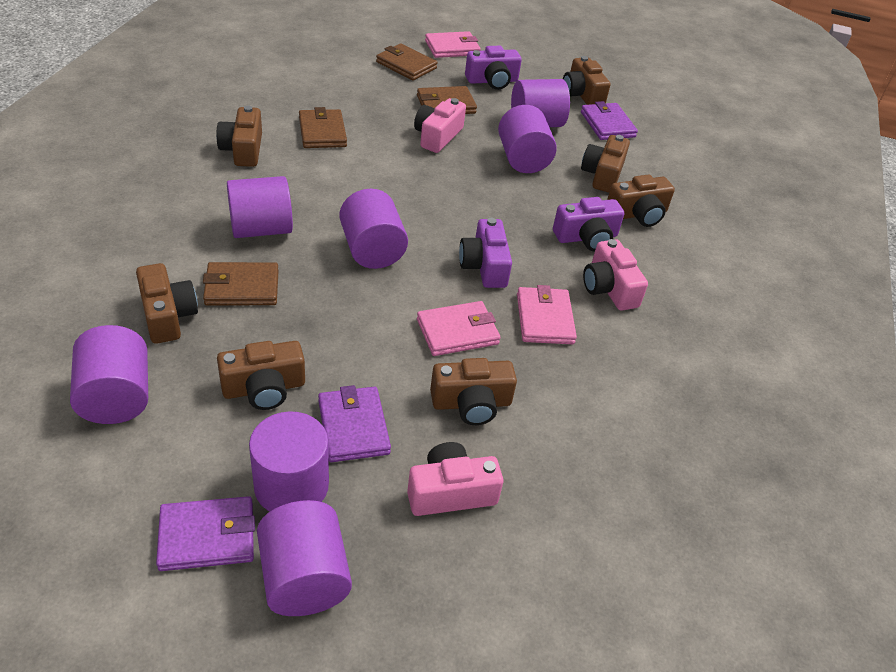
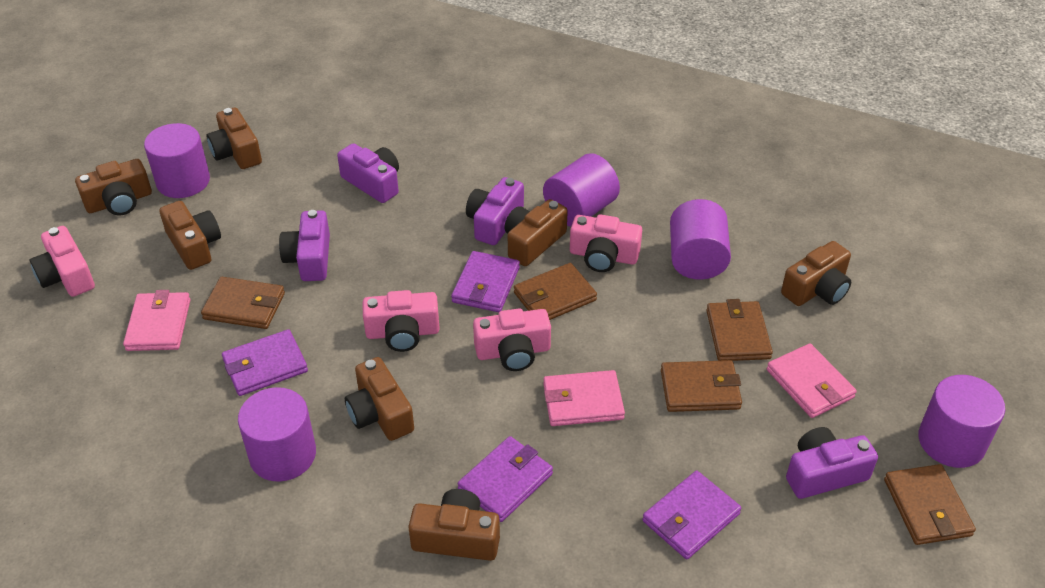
brown wallet: 4 -> 5
pink camera: 3 -> 4
purple camera: 3 -> 4
purple cylinder: 7 -> 5
purple wallet: 3 -> 4

